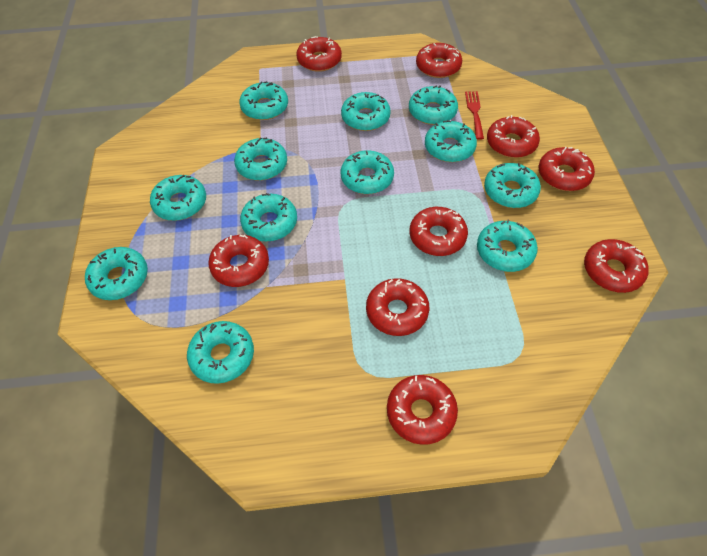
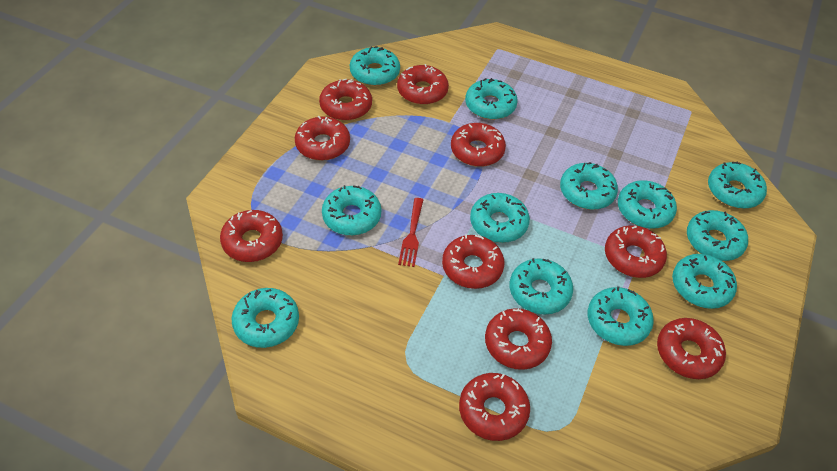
red donut: 9 -> 10

